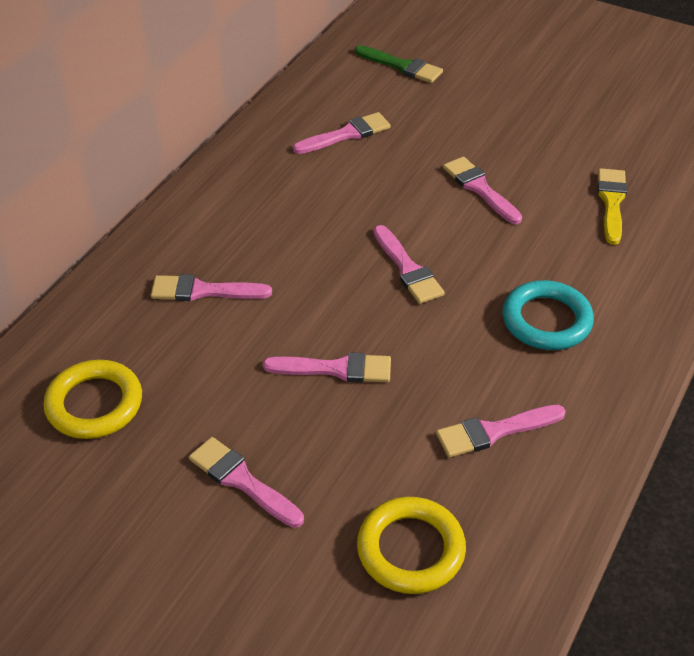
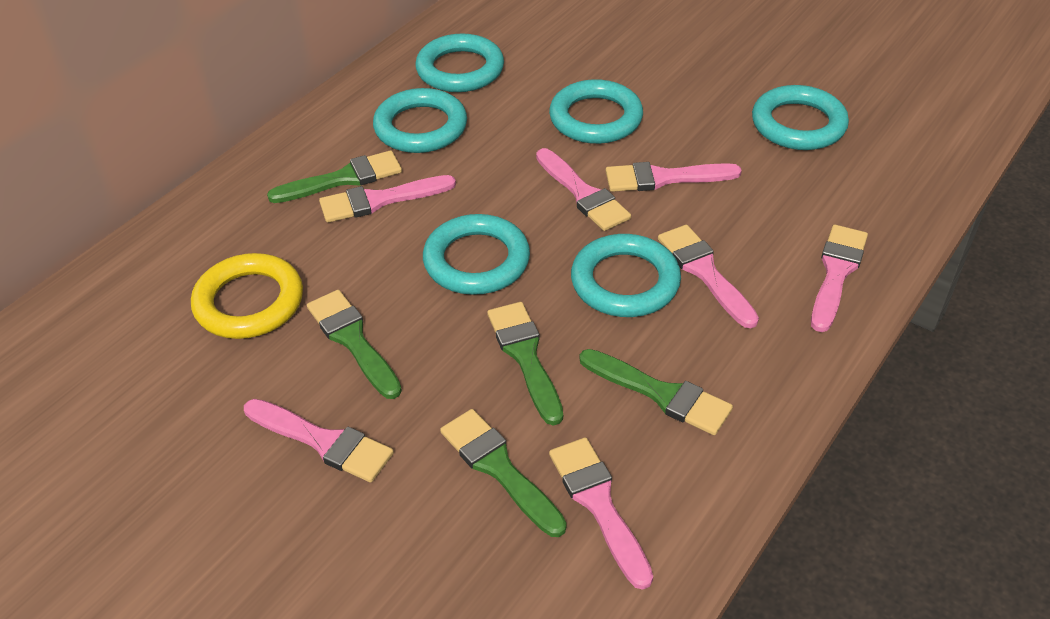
green brush: 1 -> 5
turquoise ring: 1 -> 6
yellow brush: 1 -> 0
yellow ring: 2 -> 1

